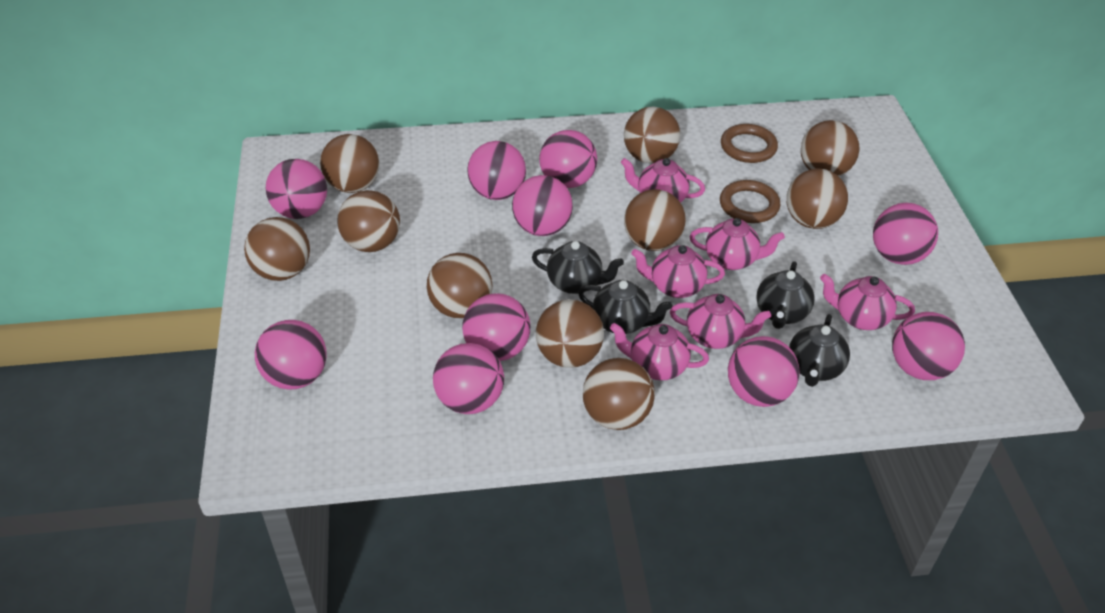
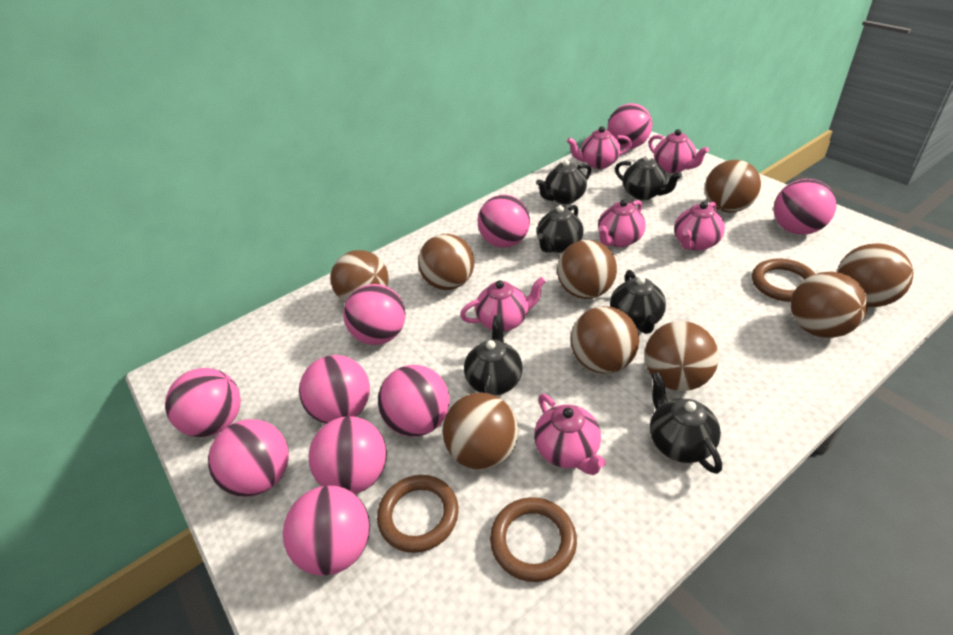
black teapot: 4 -> 6
brown ball: 10 -> 9
brown ring: 2 -> 3

